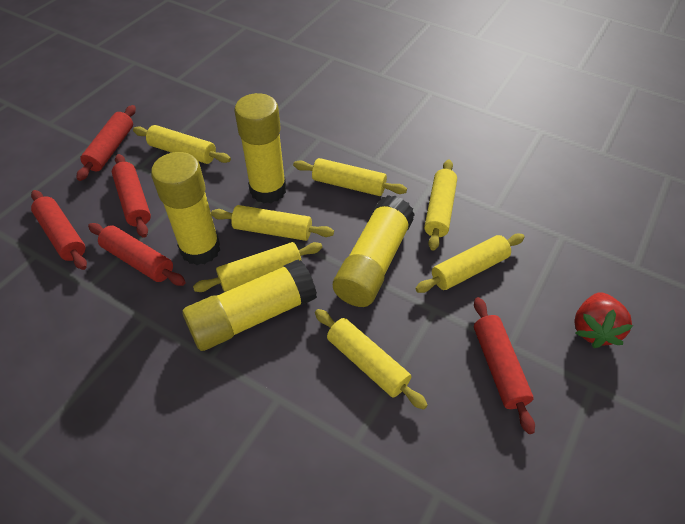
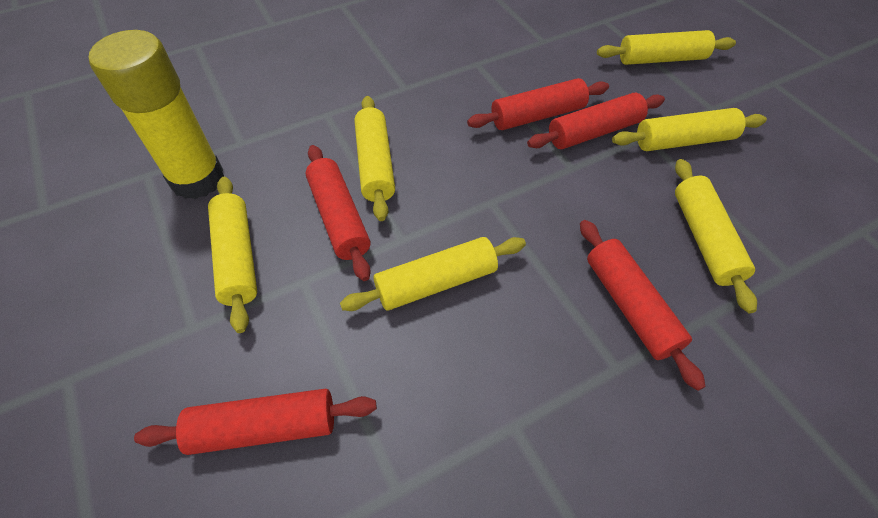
red strawberry: 1 -> 0
yellow glue stick: 4 -> 1
yellow rolling pin: 7 -> 6

